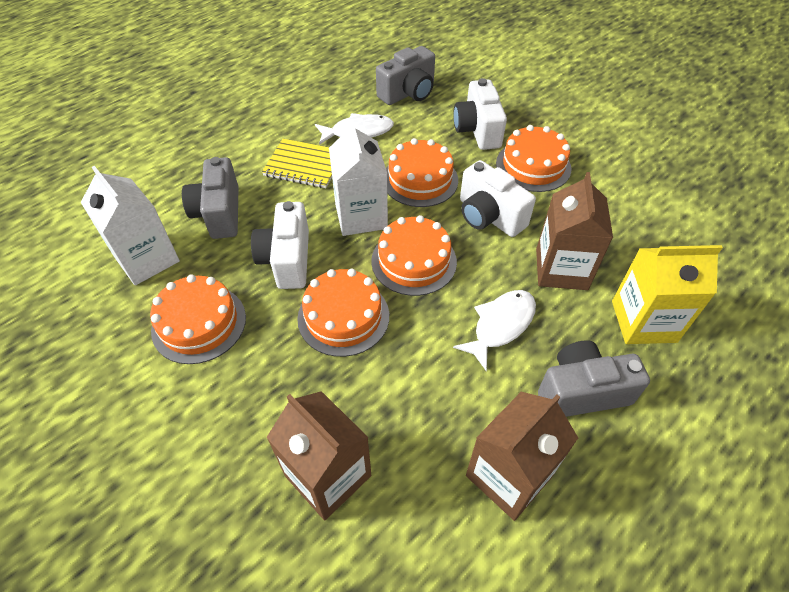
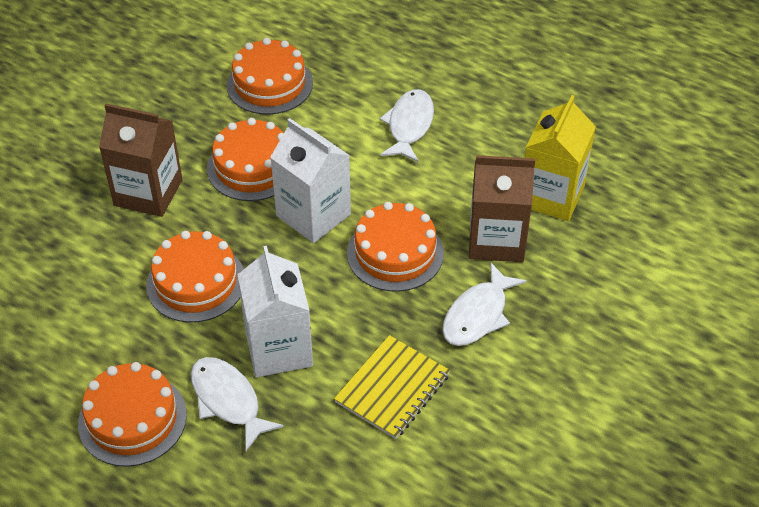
brown carton: 3 -> 2
grey camera: 3 -> 0
white camera: 3 -> 0
white fish: 2 -> 3

